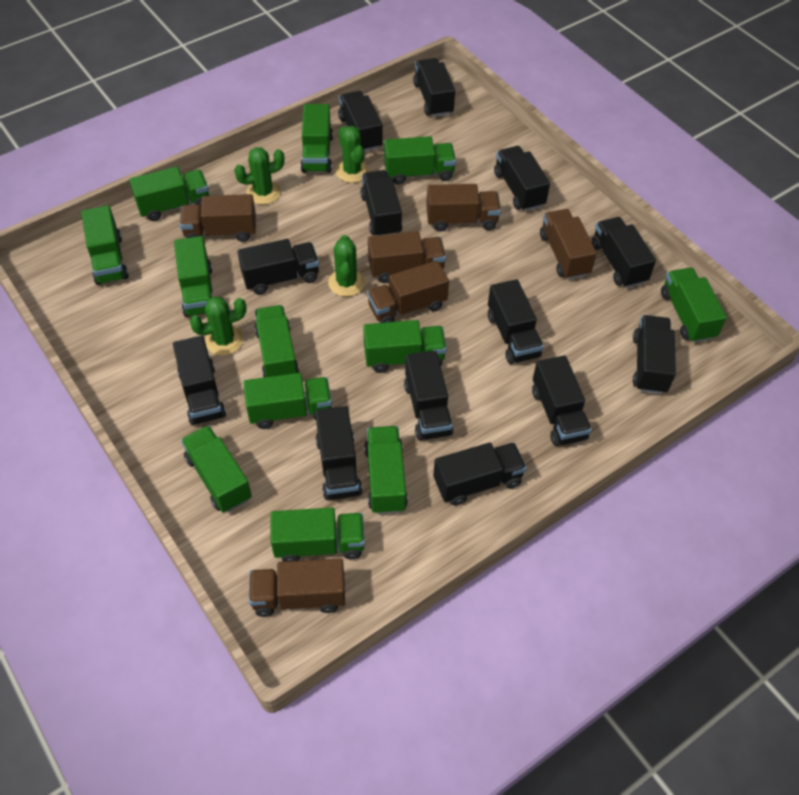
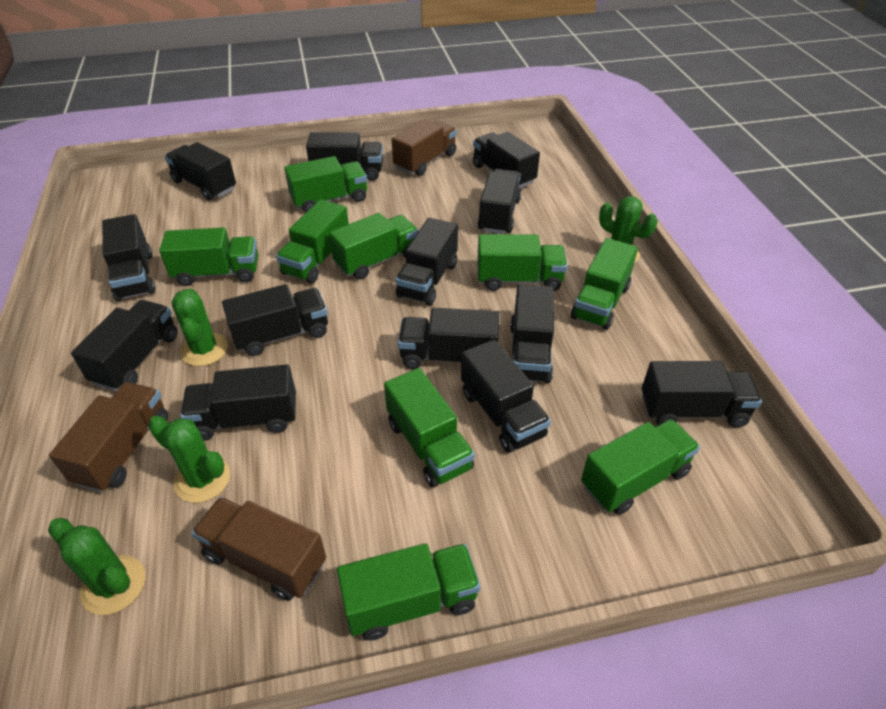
brown truck: 6 -> 3
green truck: 12 -> 9

